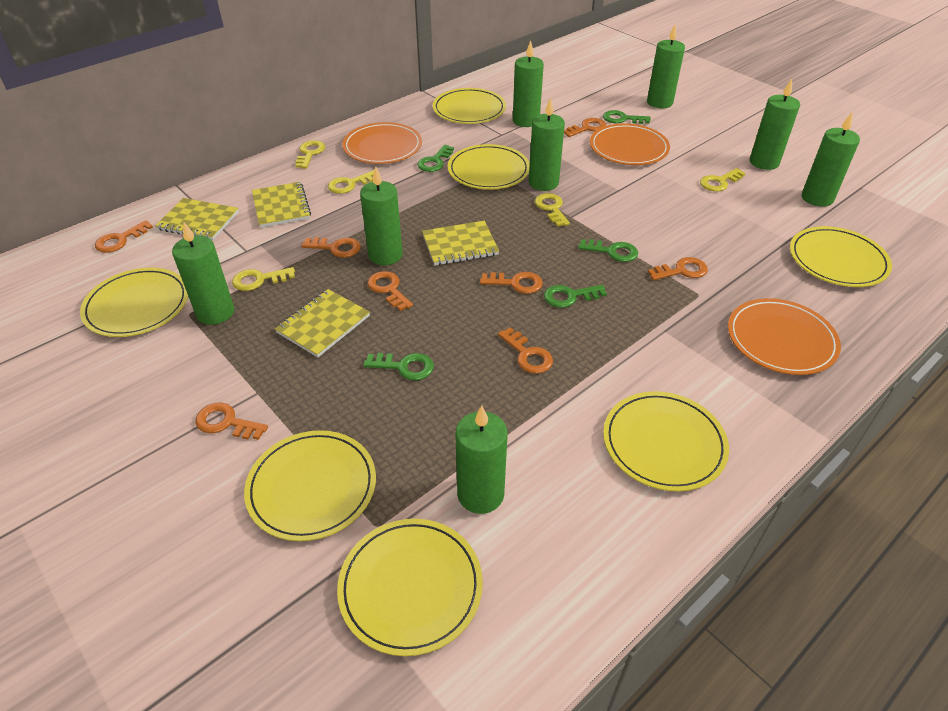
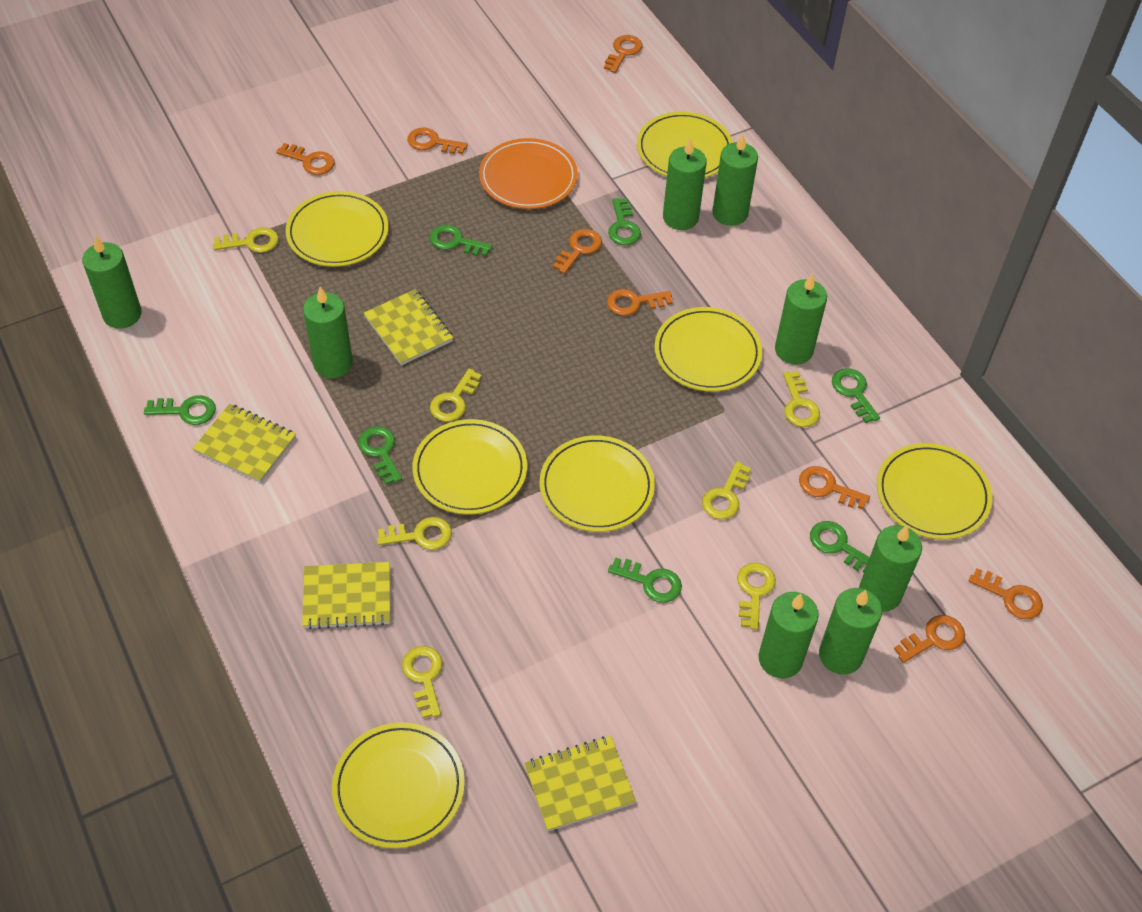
green key: 5 -> 7
orange plate: 3 -> 1
yellow key: 5 -> 7

